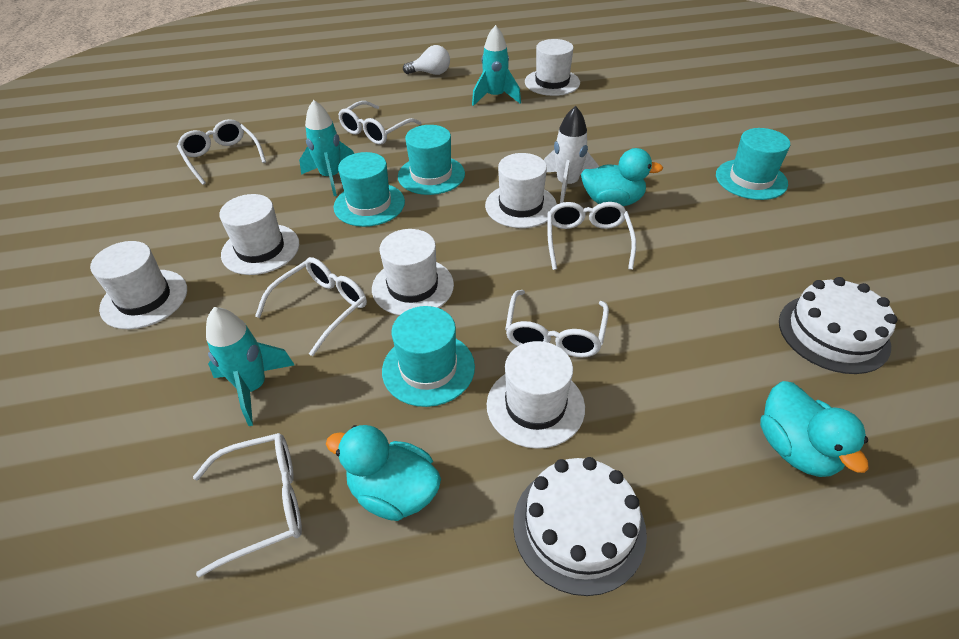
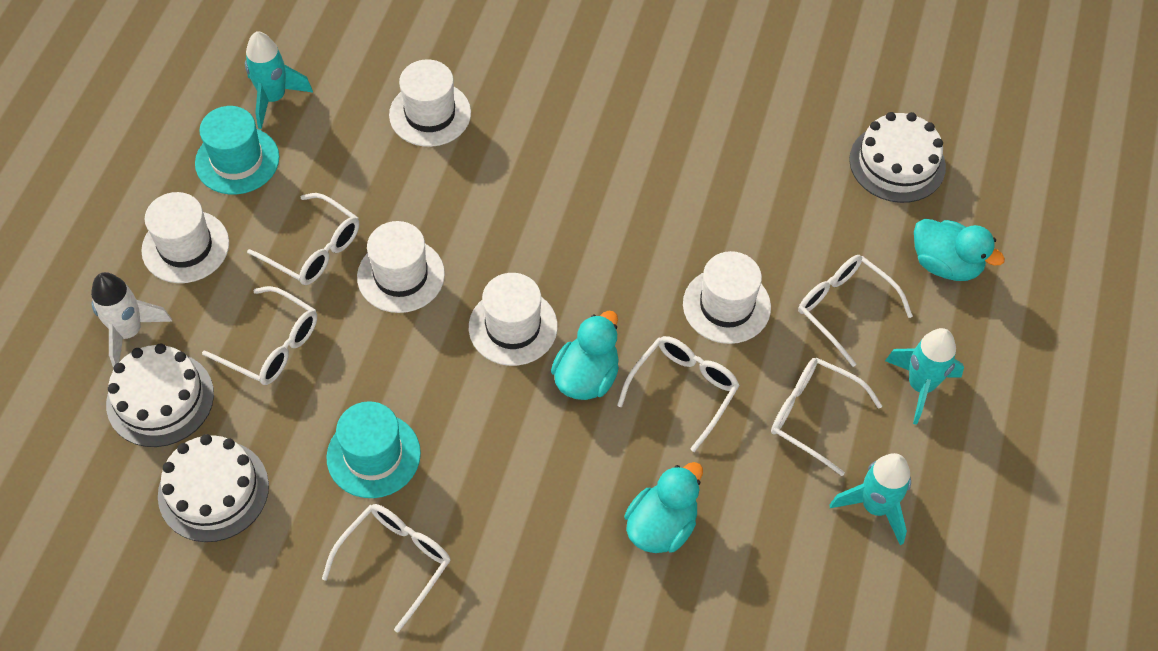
turquoise hat: 4 -> 2
white cake: 2 -> 3
white hat: 6 -> 5
white light bulb: 1 -> 0

